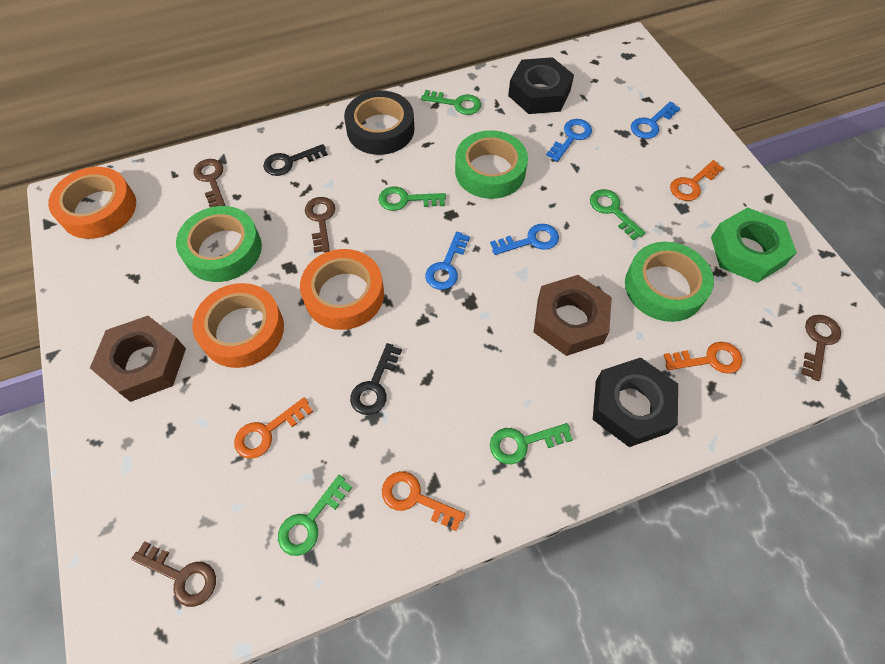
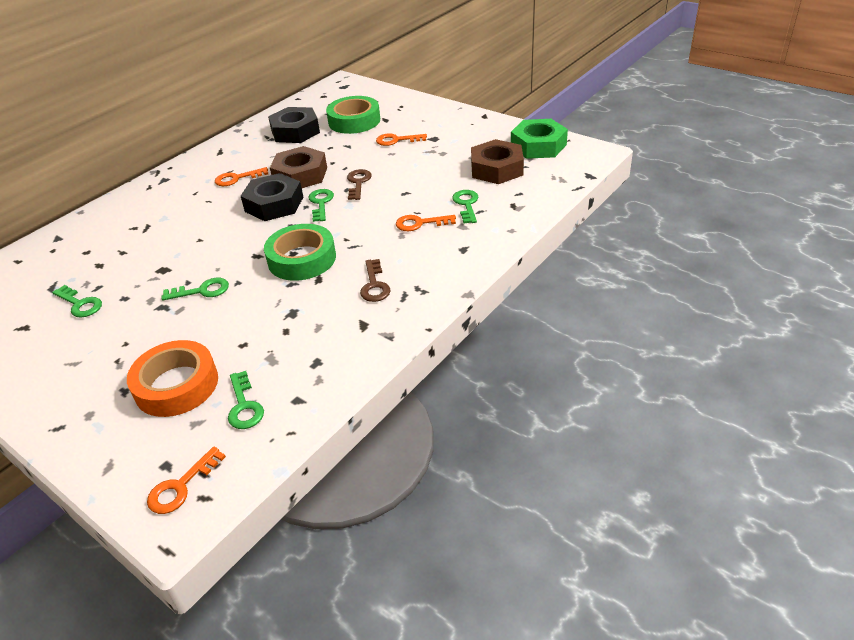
black key: 2 -> 0
black tape: 1 -> 0
blue key: 4 -> 0
brown key: 4 -> 2
green tape: 3 -> 2
orange tape: 3 -> 1

